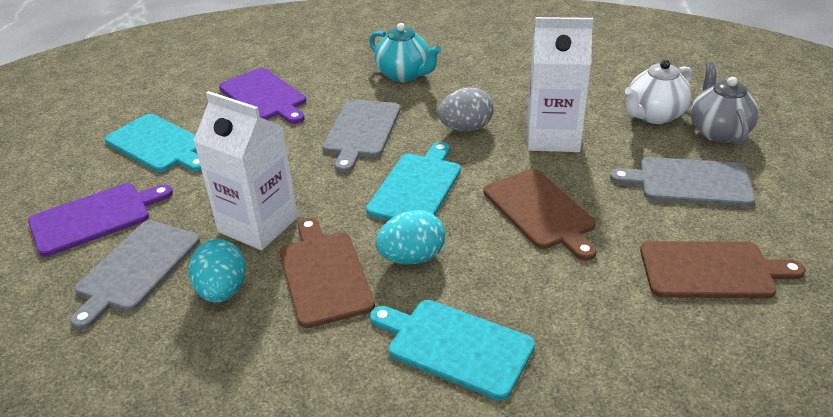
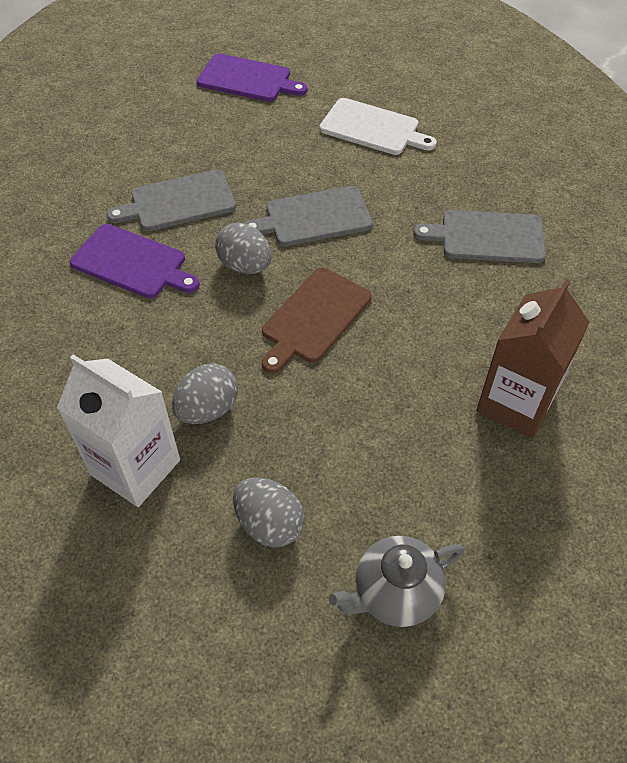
brown carton: 0 -> 1
brown cutting board: 3 -> 1
grey egg: 1 -> 3
turquoise cutting board: 3 -> 0
turquoise egg: 2 -> 0
turquoise teapot: 1 -> 0
white carton: 2 -> 1
white cutting board: 0 -> 1
white teapot: 1 -> 0

